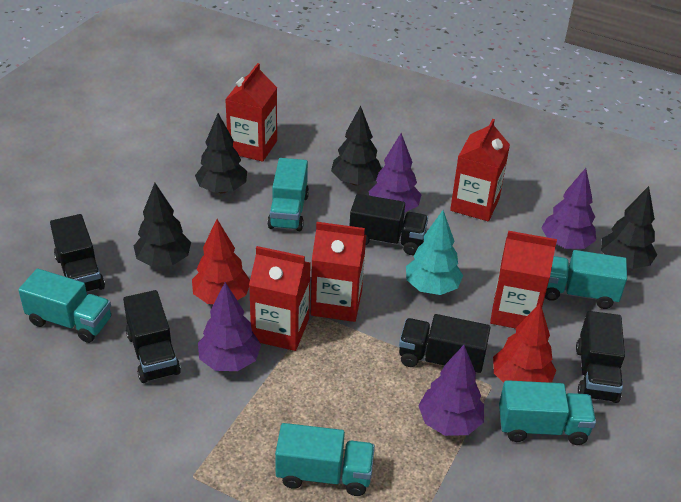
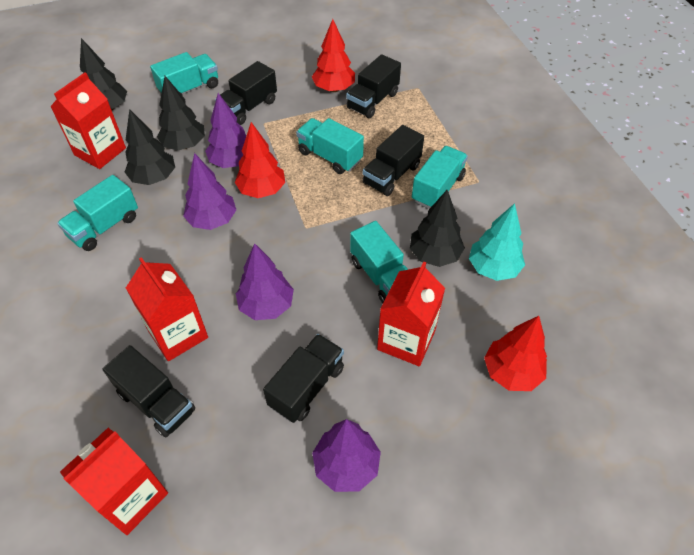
red carton: 5 -> 4
red tree: 2 -> 3

